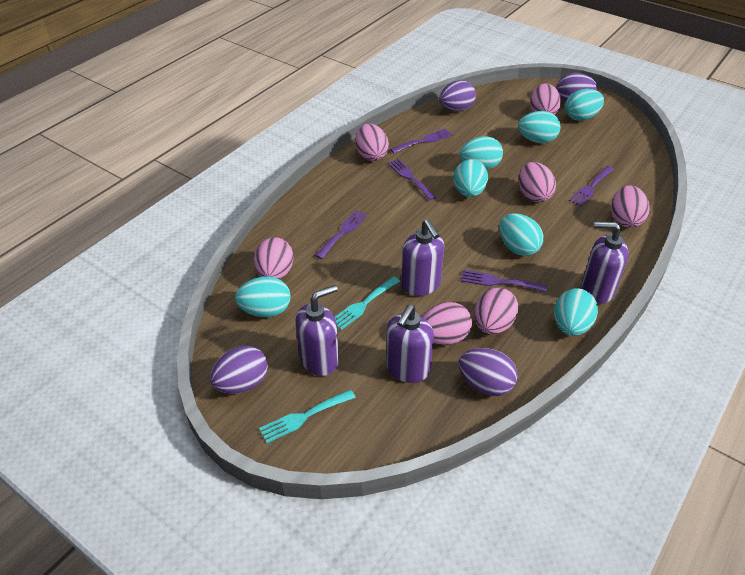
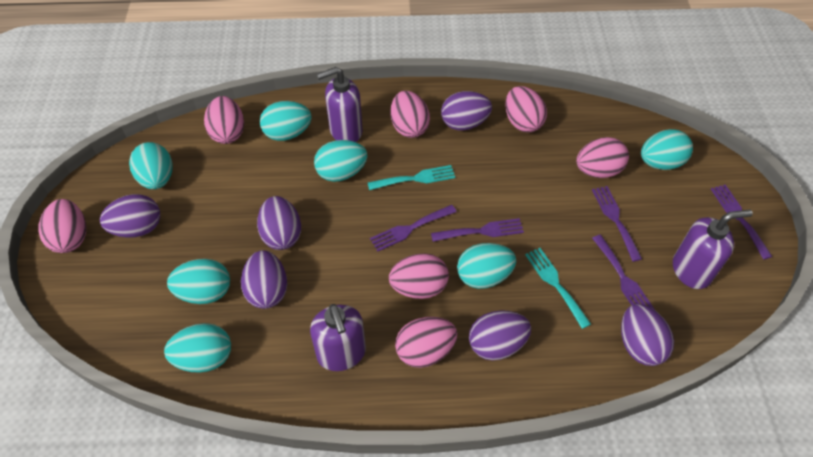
purple egg: 4 -> 6
purple soap dispenser: 4 -> 3

